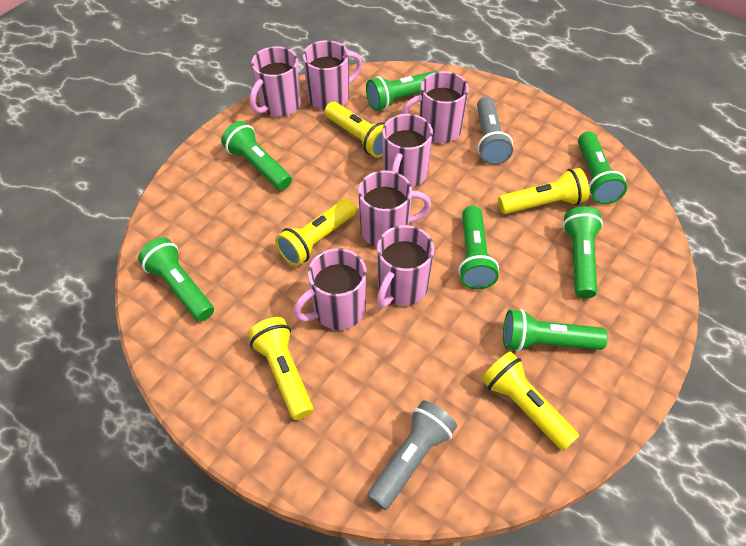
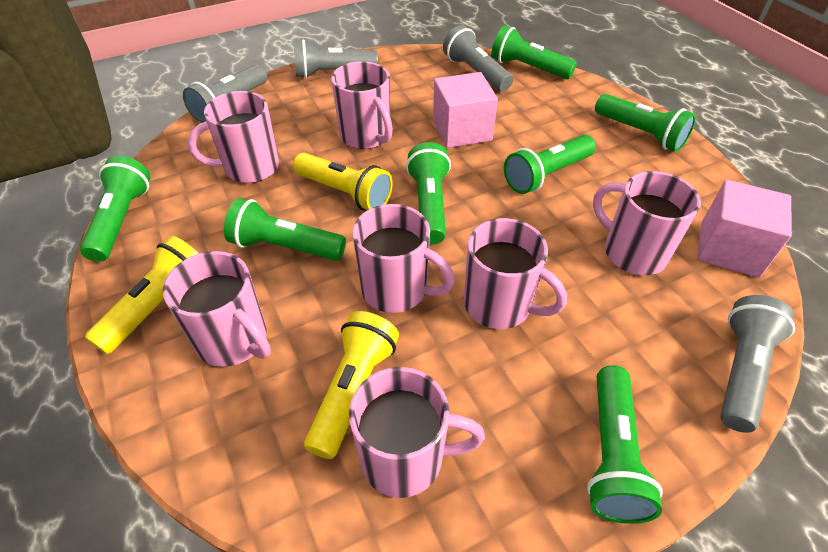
grey flashlight: 2 -> 4
pink cube: 0 -> 2
yellow flashlight: 5 -> 3

